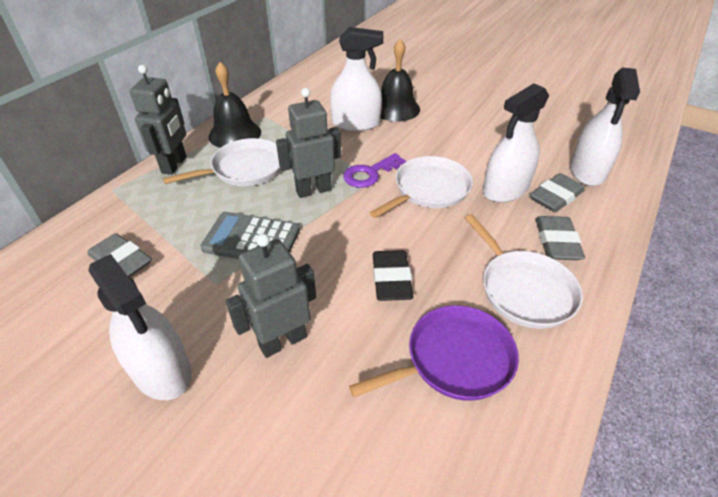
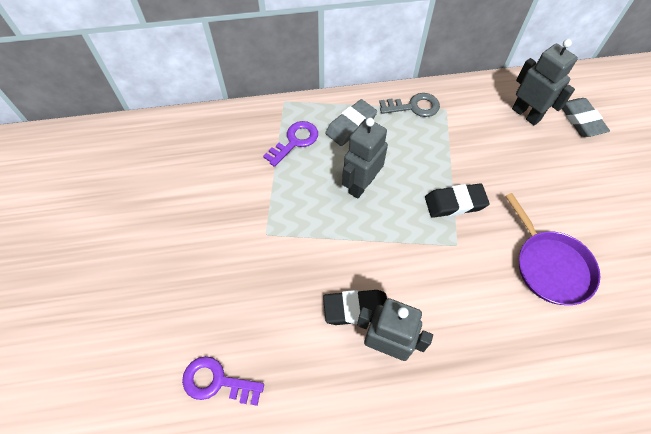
black bell: 2 -> 0
black eraser: 1 -> 2
grey calculator: 1 -> 0
grey eraser: 3 -> 2
grey key: 0 -> 1
purple key: 1 -> 2
white pan: 3 -> 0
white spray bottle: 4 -> 0

